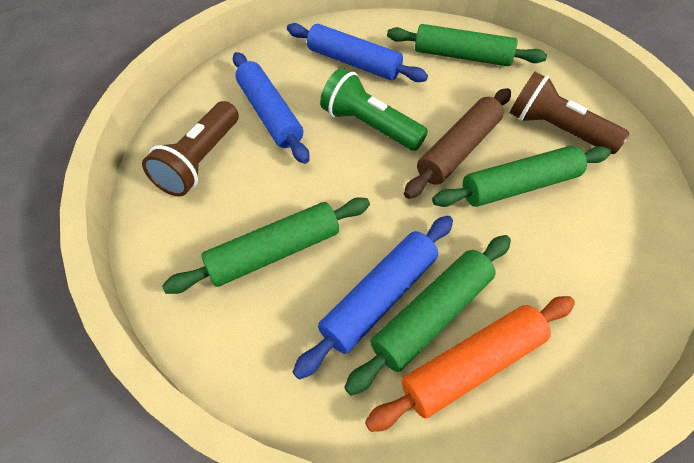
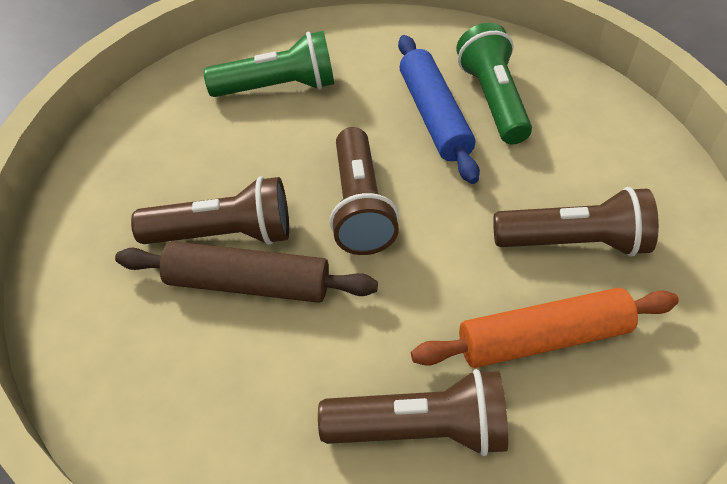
blue rolling pin: 3 -> 1
brown flashlight: 2 -> 4
green flashlight: 1 -> 2
green rolling pin: 4 -> 0

